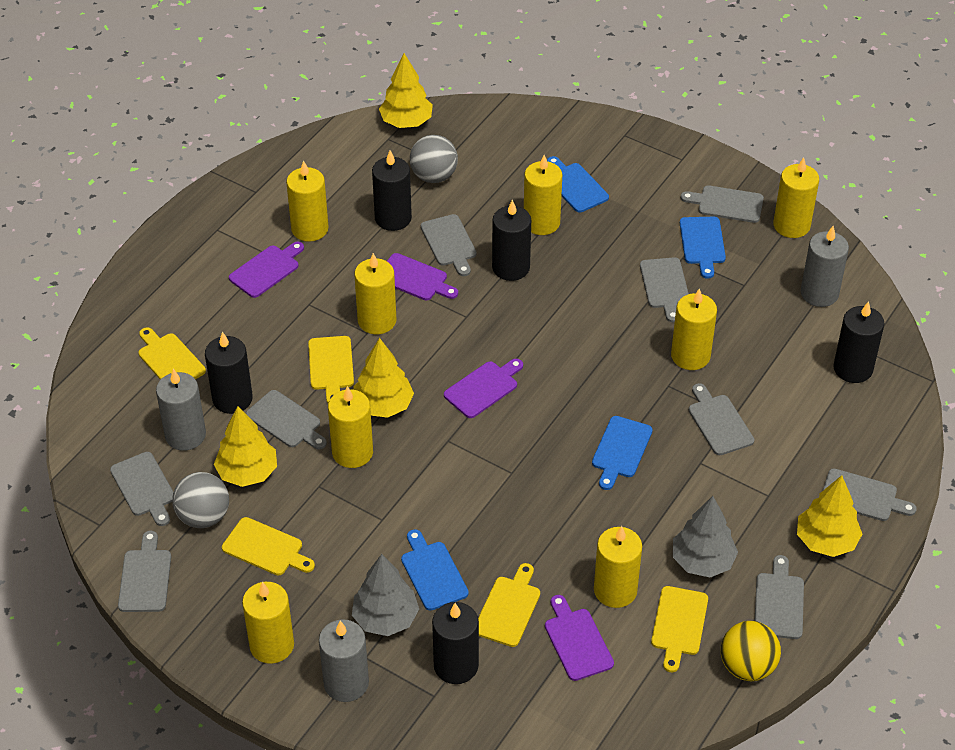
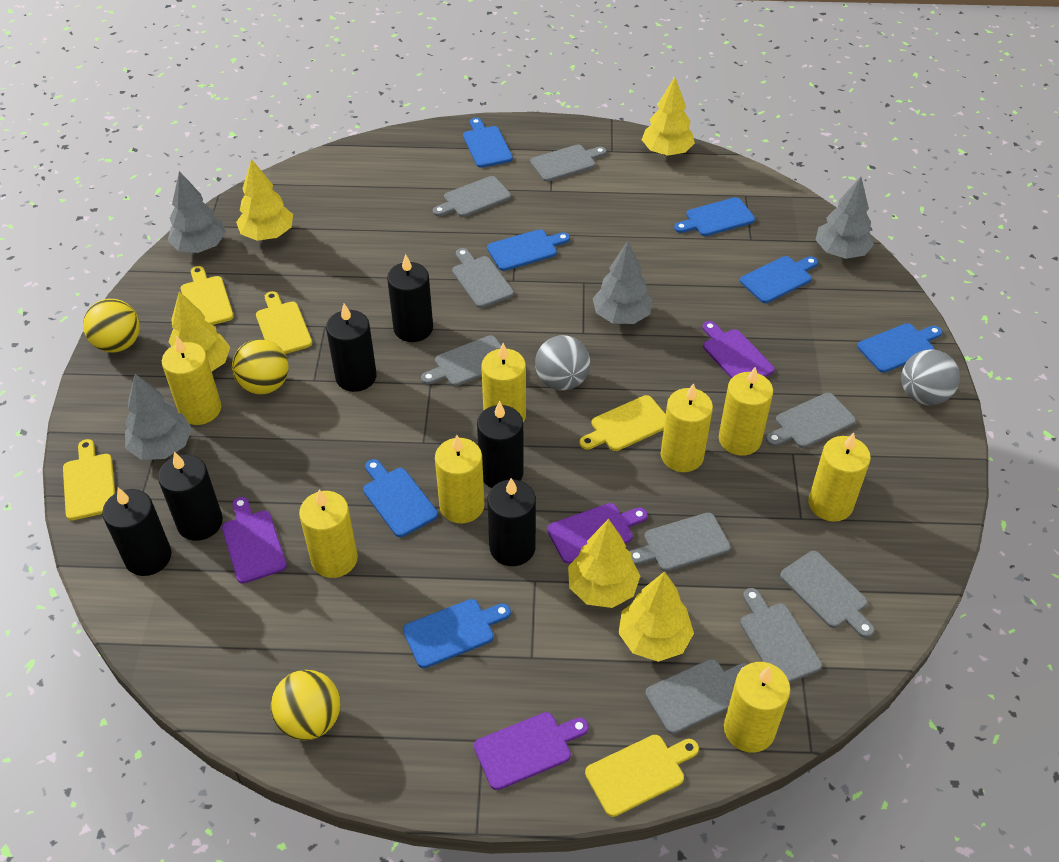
black candle: 5 -> 6
blue cutting board: 4 -> 7
grey candle: 3 -> 0
grey tree: 2 -> 4
yellow ball: 1 -> 3
yellow tree: 4 -> 5

